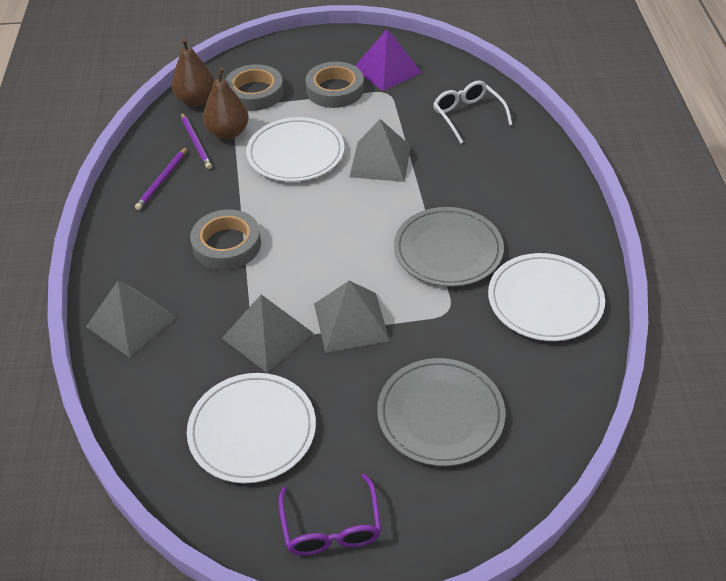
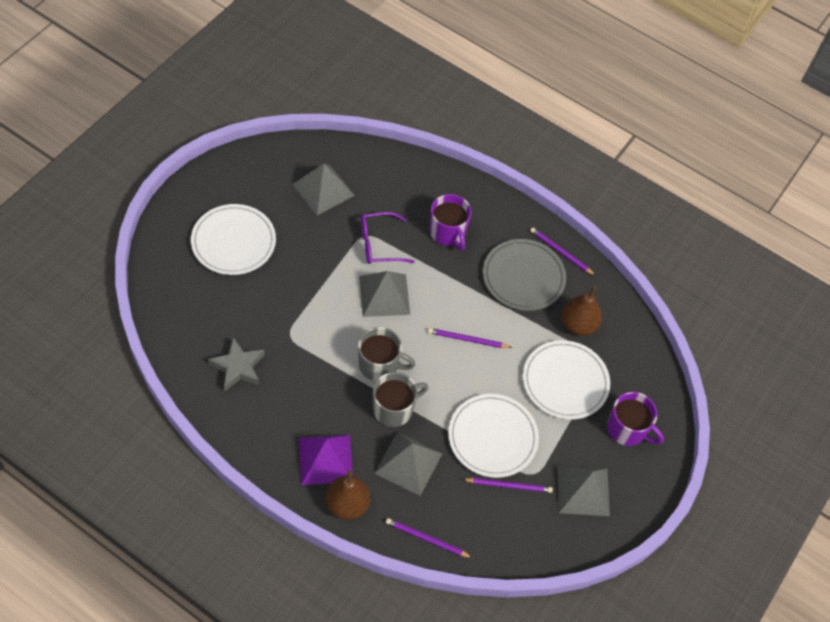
grey mug: 0 -> 2
grey plate: 2 -> 1
grey star: 0 -> 1
grey tape: 3 -> 0
purple mug: 0 -> 2
purple pencil: 2 -> 4
white glasses: 1 -> 0

